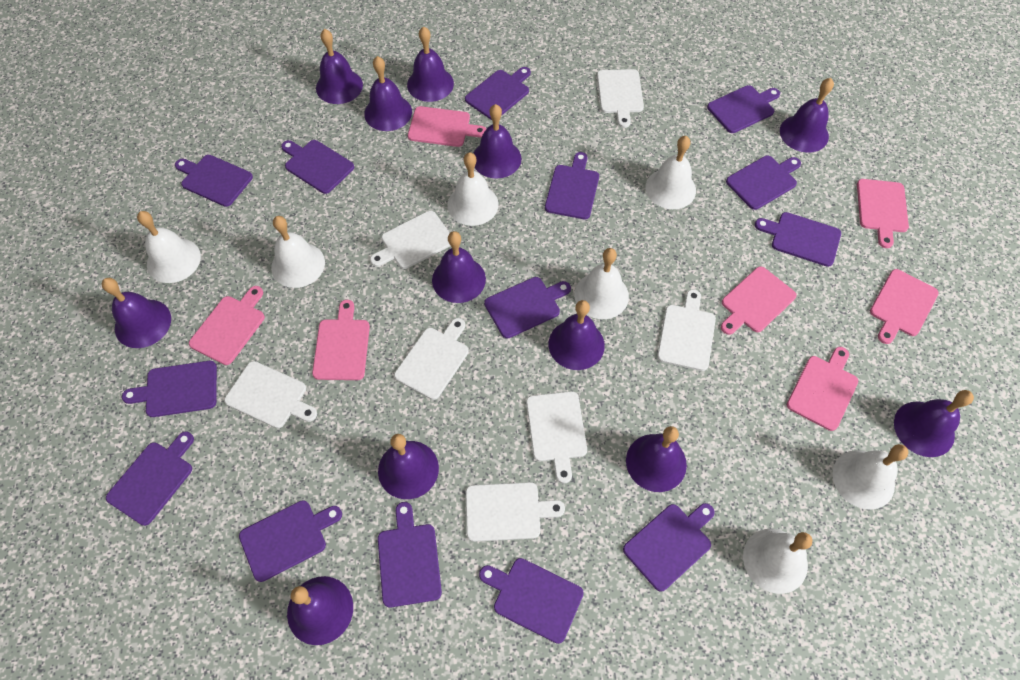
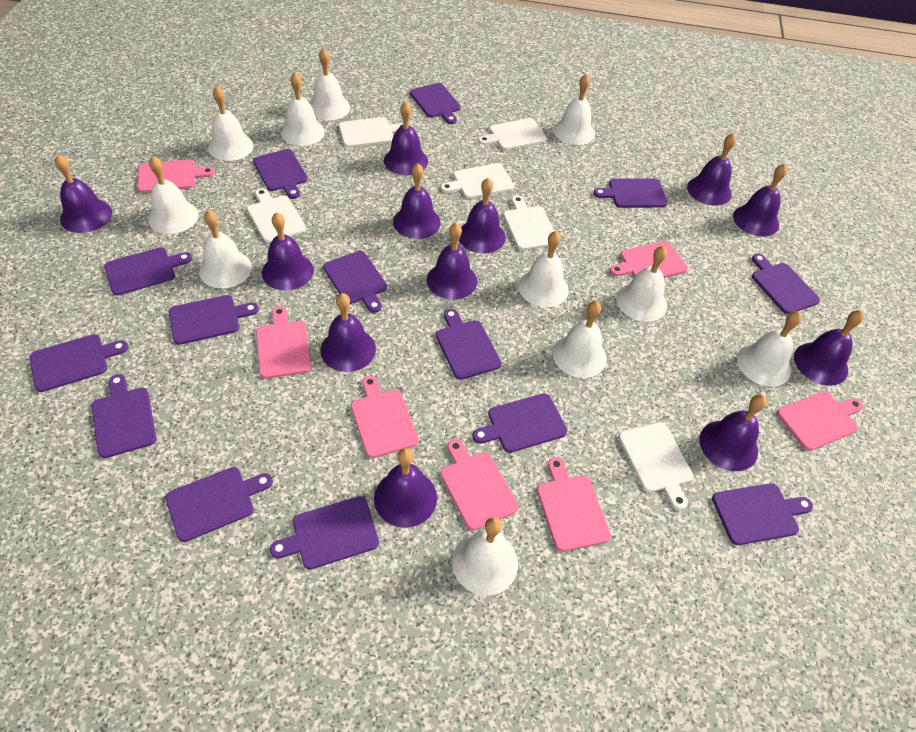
white bell: 7 -> 11
white cutting board: 7 -> 6

